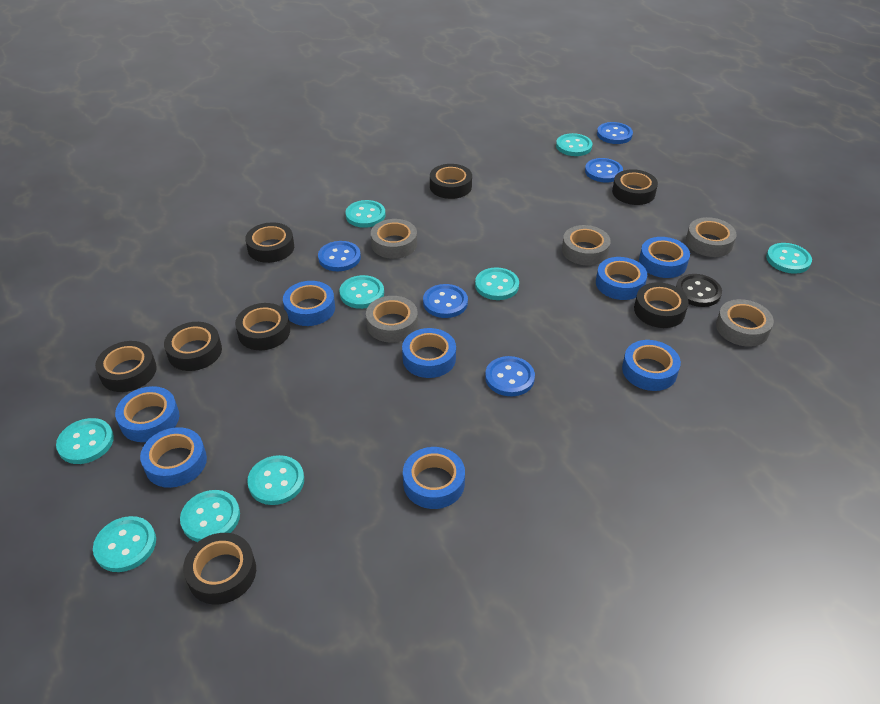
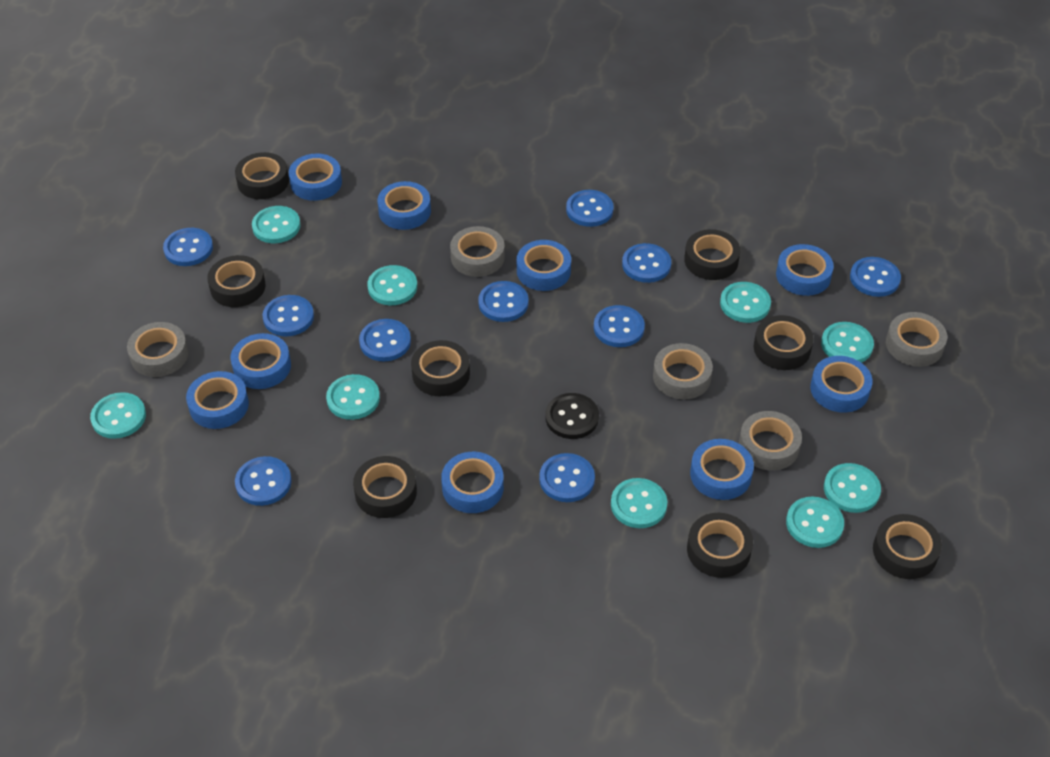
blue button: 5 -> 10
blue tape: 8 -> 9

